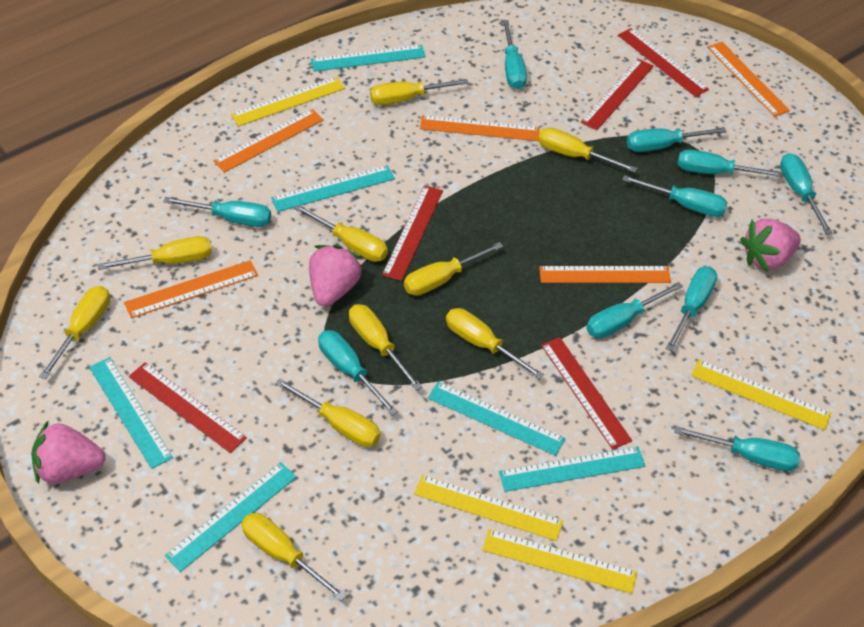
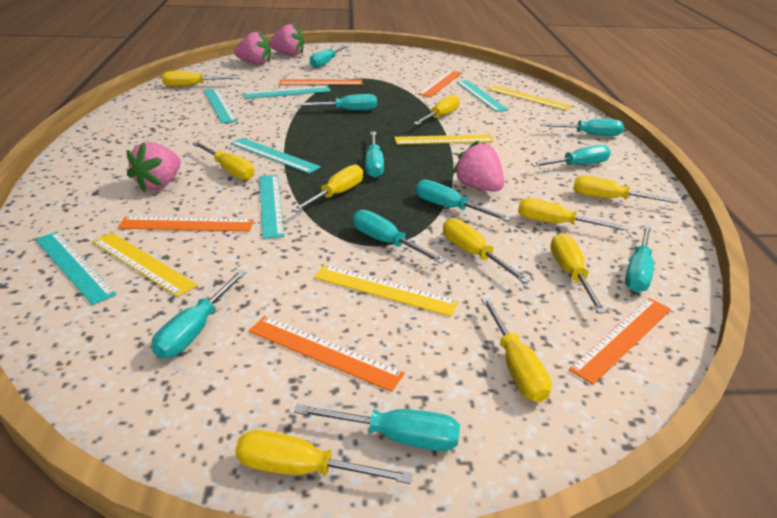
pink strawberry: 3 -> 4
red ruler: 5 -> 0

